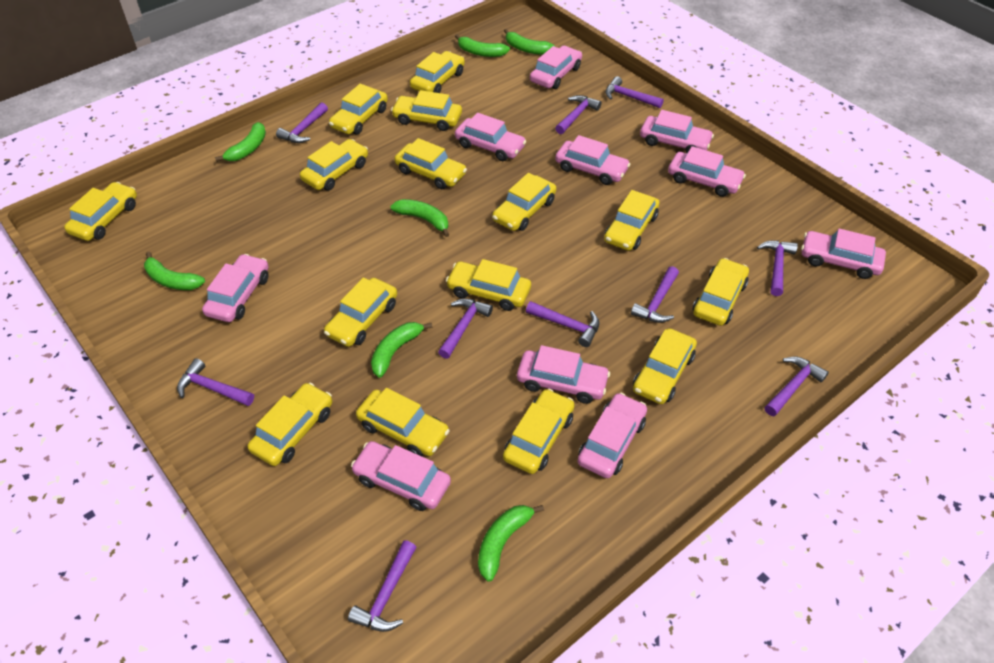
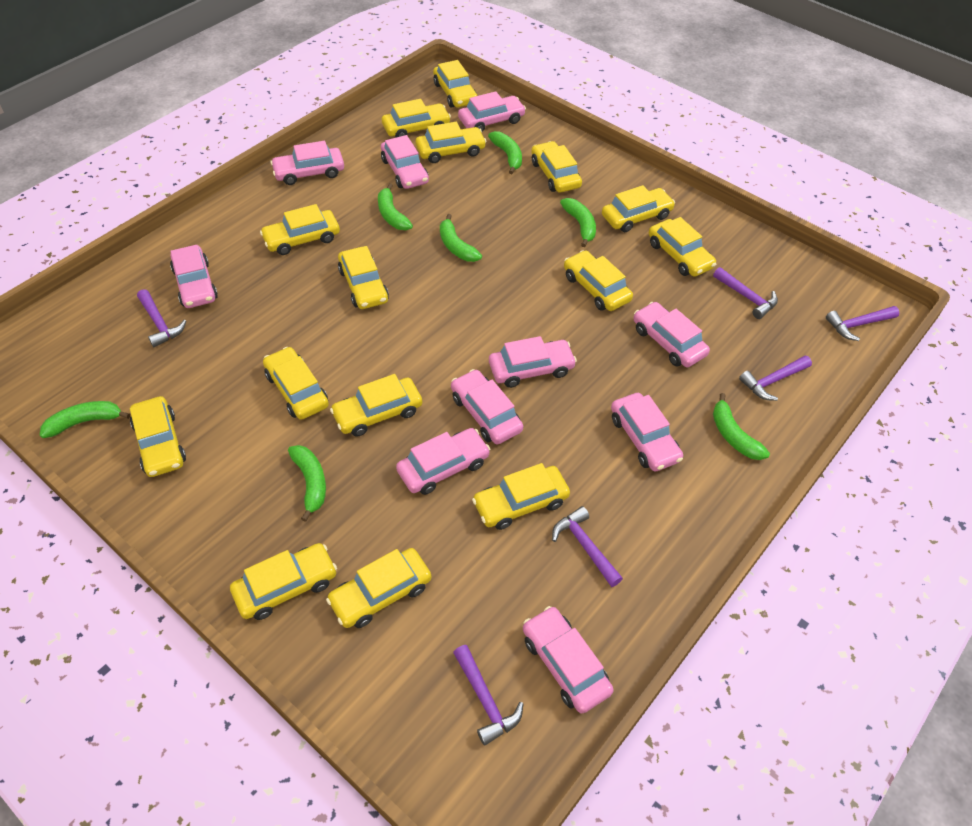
purple hammer: 10 -> 6

